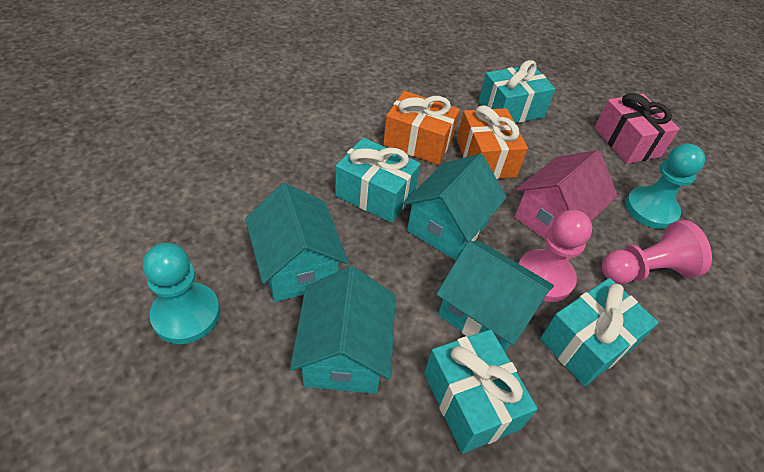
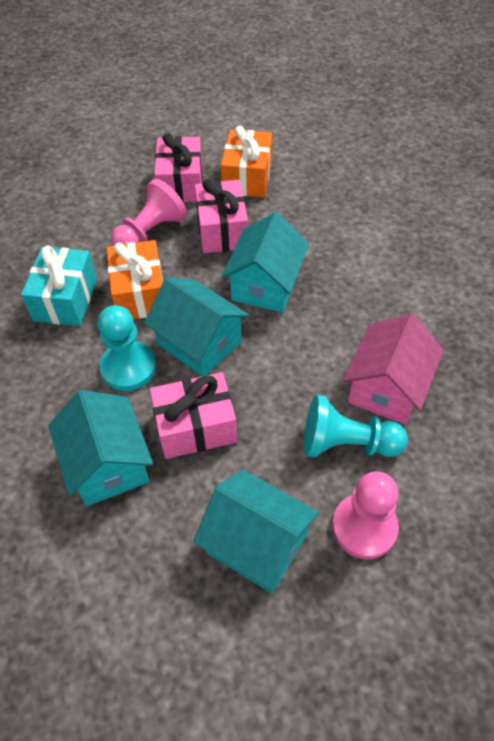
pink gift: 1 -> 3
turquoise gift: 4 -> 1

